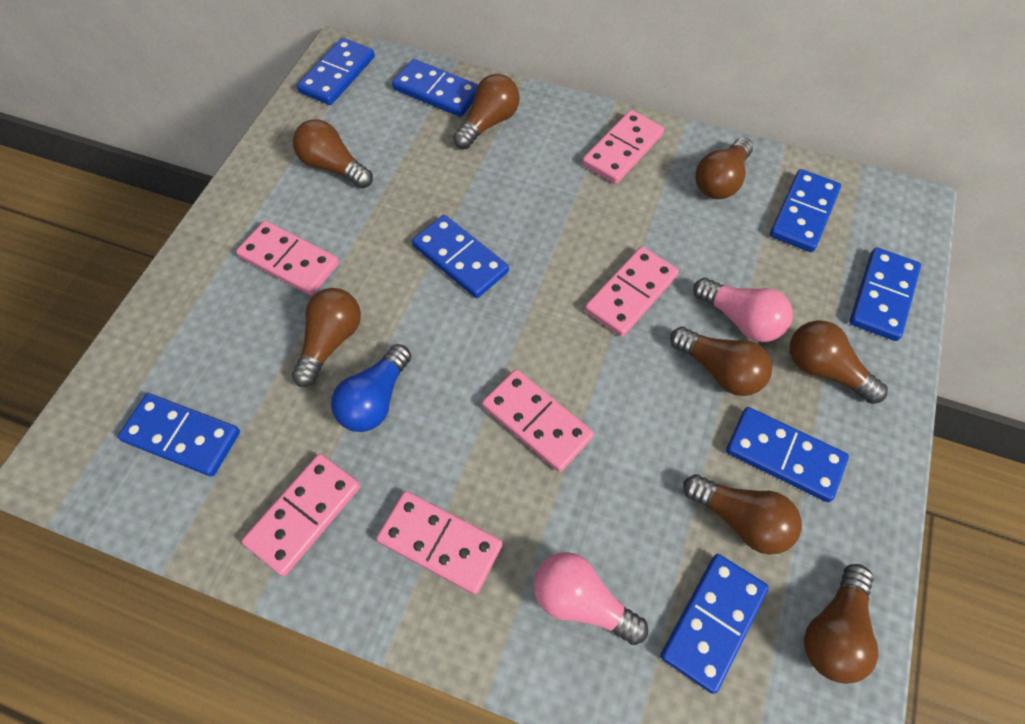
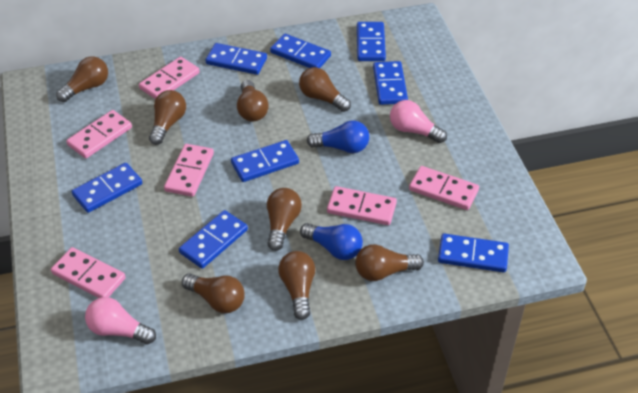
blue light bulb: 1 -> 2

